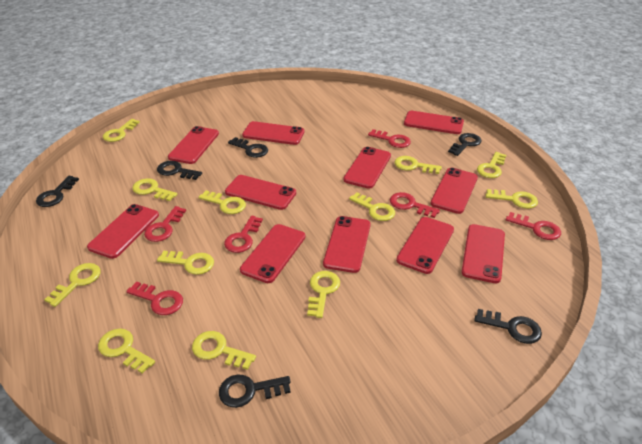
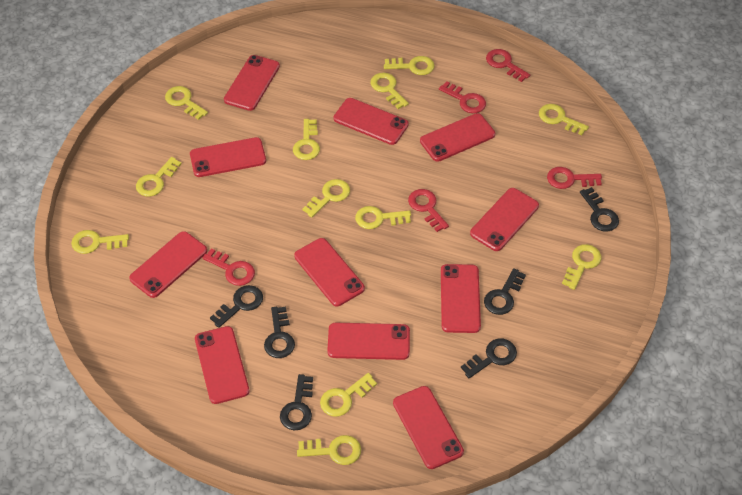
red key: 6 -> 5

